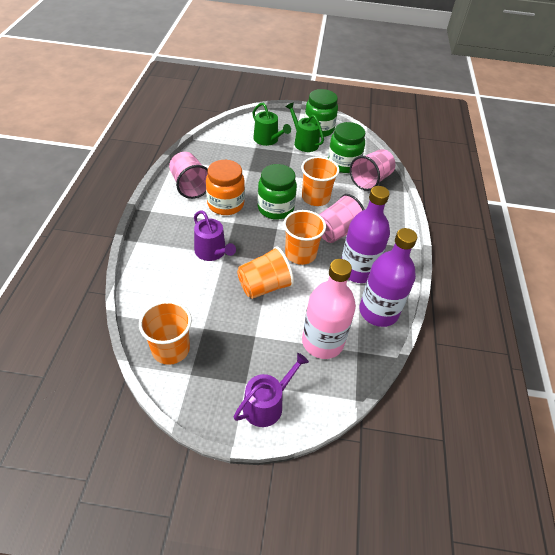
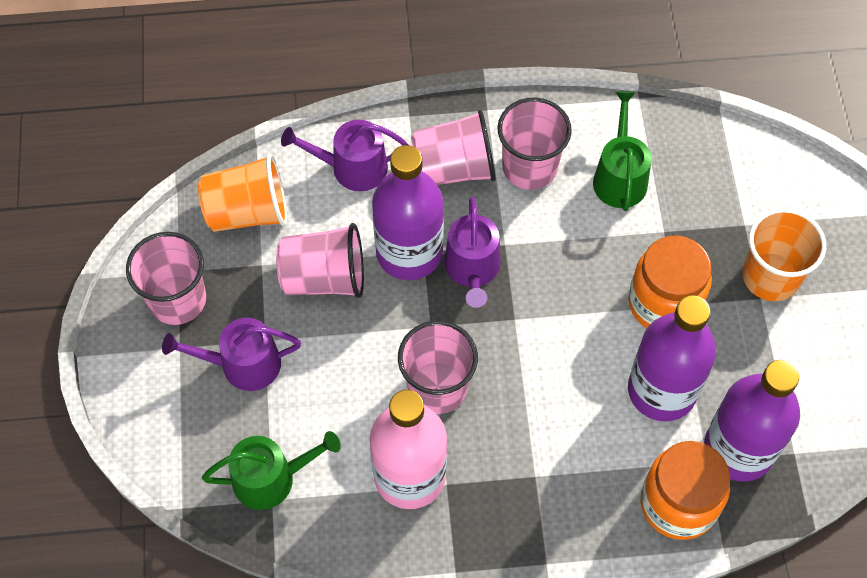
green jar: 3 -> 0
orange cup: 4 -> 2
orange jar: 1 -> 2
pink cup: 3 -> 5
purple bottle: 2 -> 3
purple watering can: 2 -> 3

